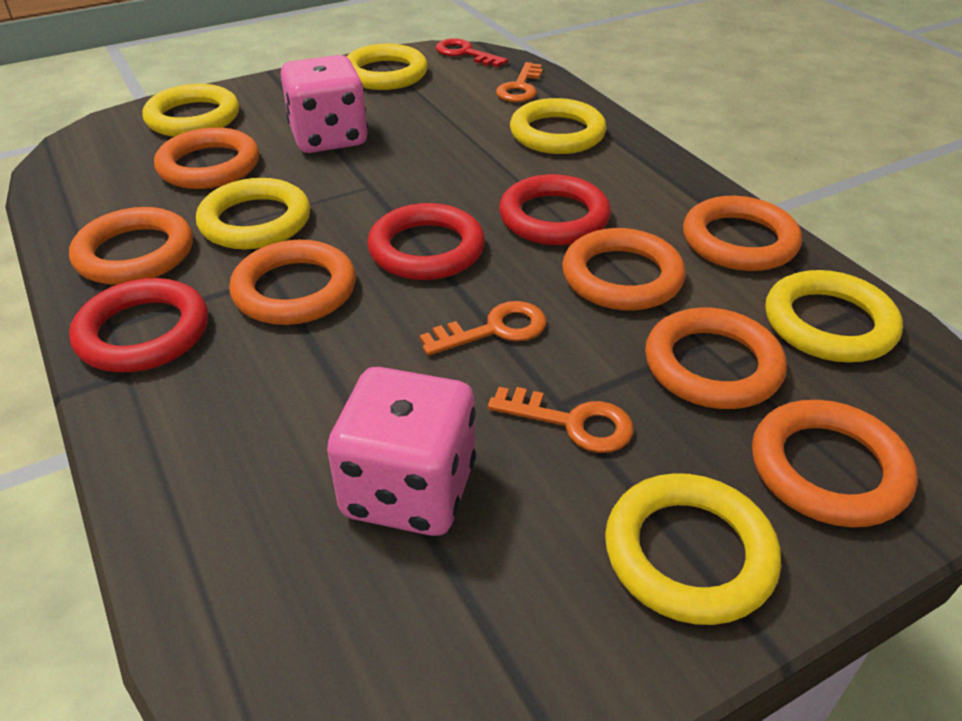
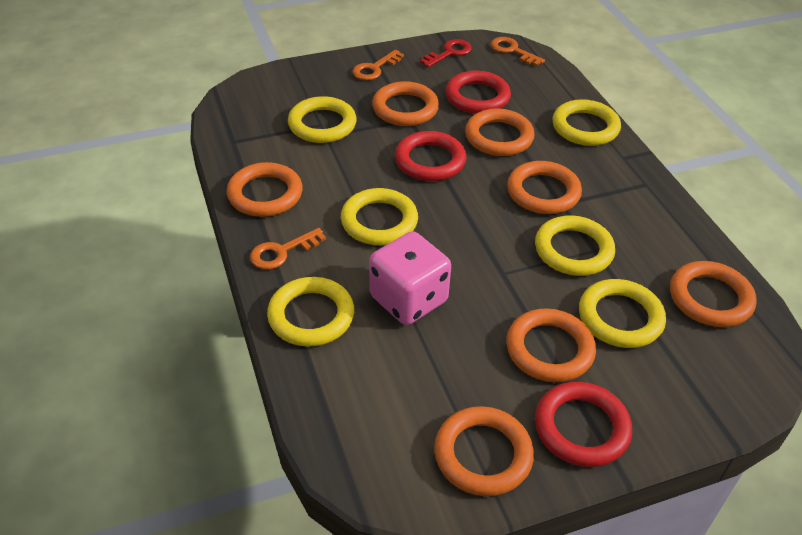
pink dice: 2 -> 1

